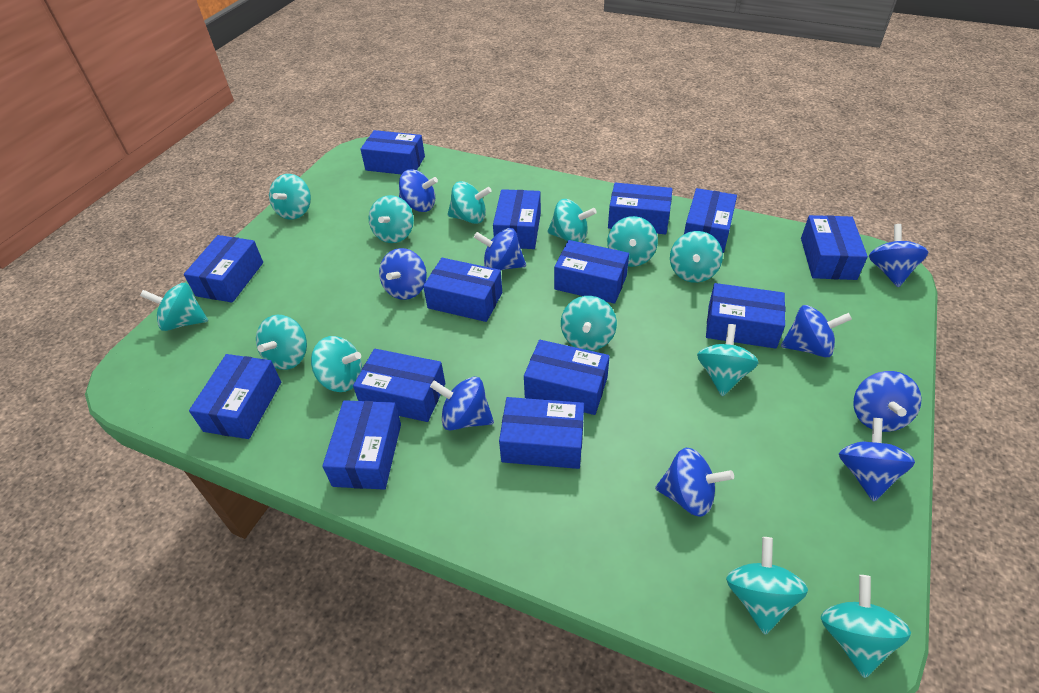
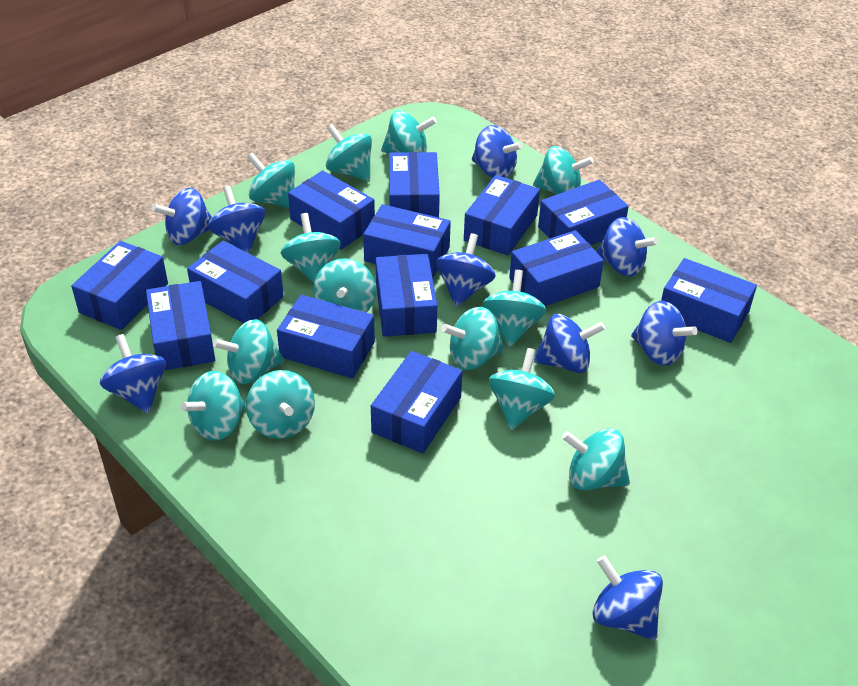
blue box: 14 -> 13

